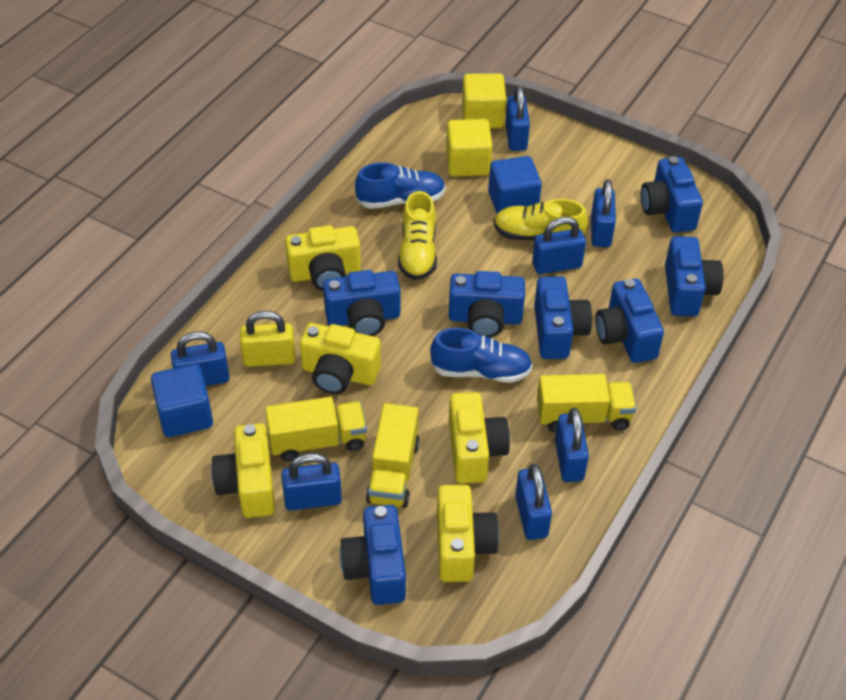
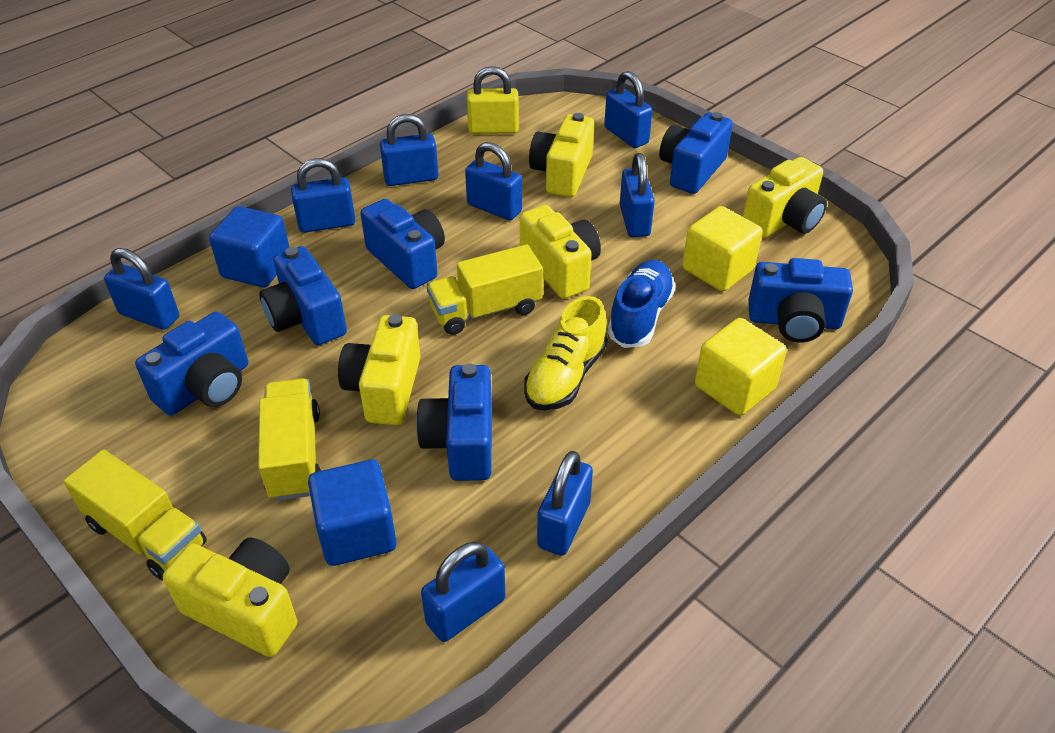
blue camera: 7 -> 6
blue padlock: 7 -> 8
blue shoe: 2 -> 1
yellow shoe: 2 -> 1

